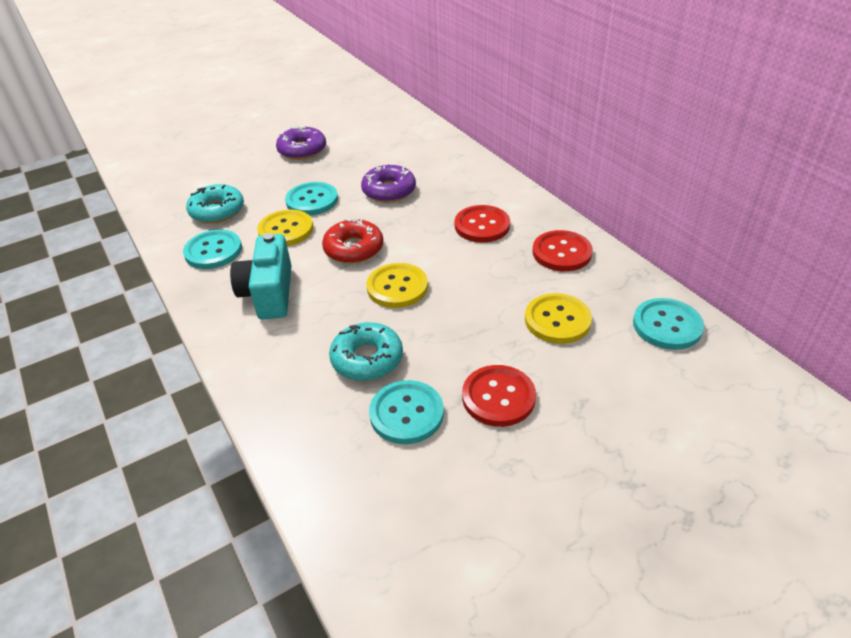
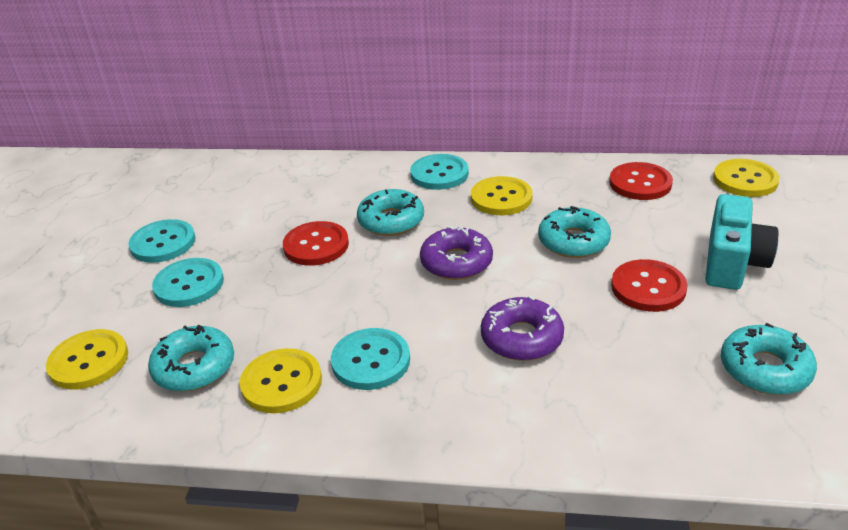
red donut: 1 -> 0
turquoise donut: 2 -> 4
yellow button: 3 -> 4

